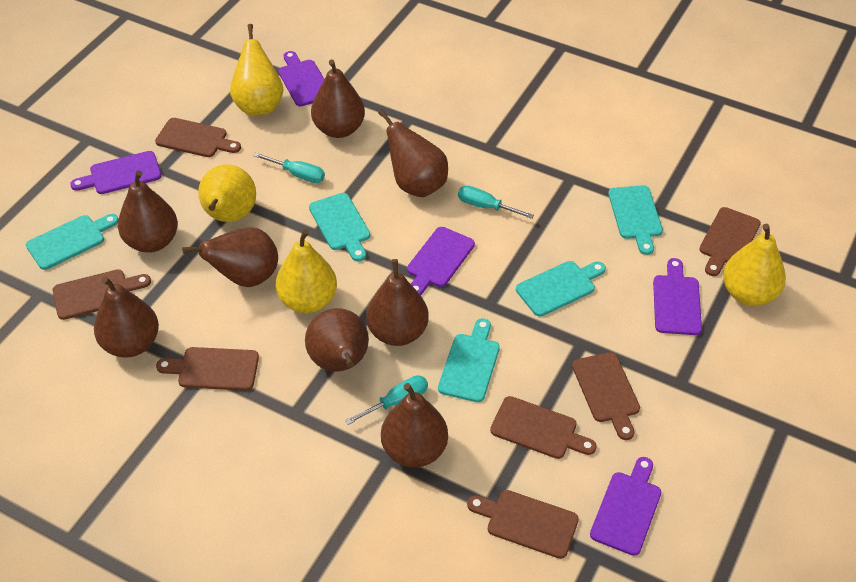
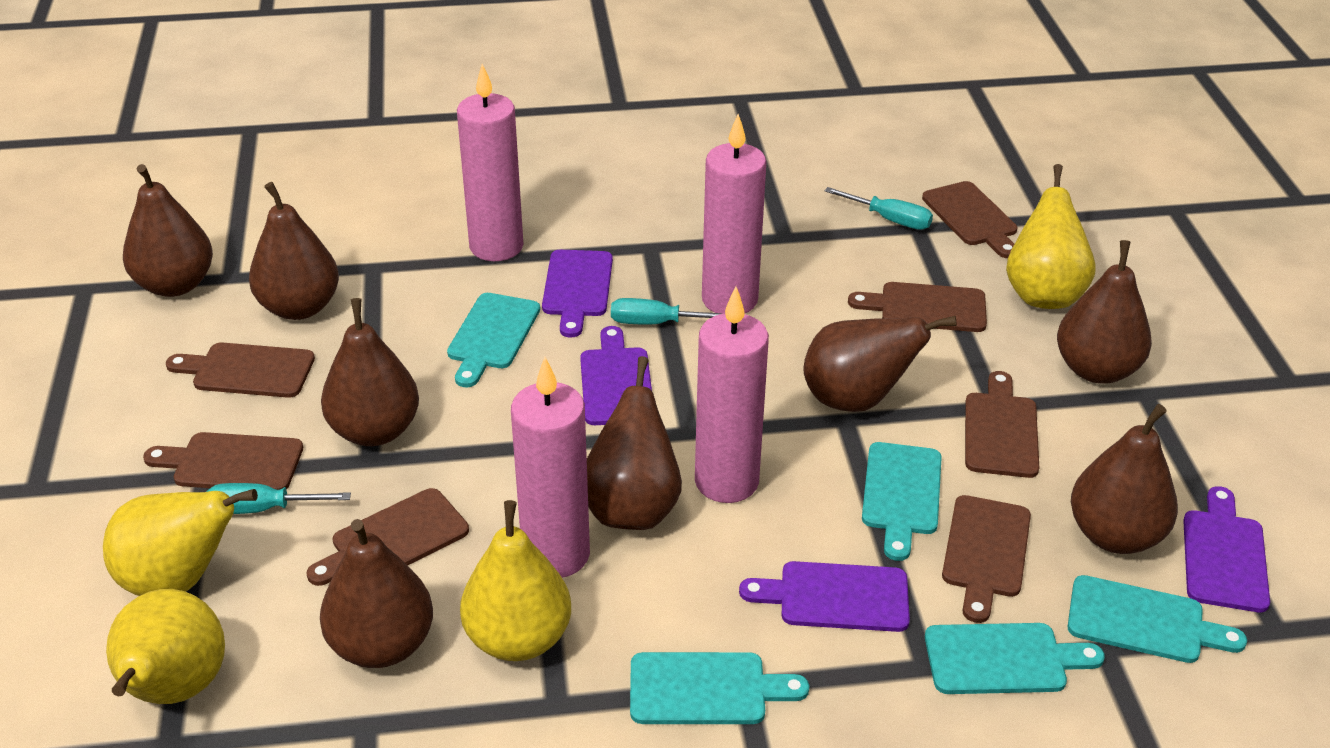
pink candle: 0 -> 4
purple cutting board: 5 -> 4

